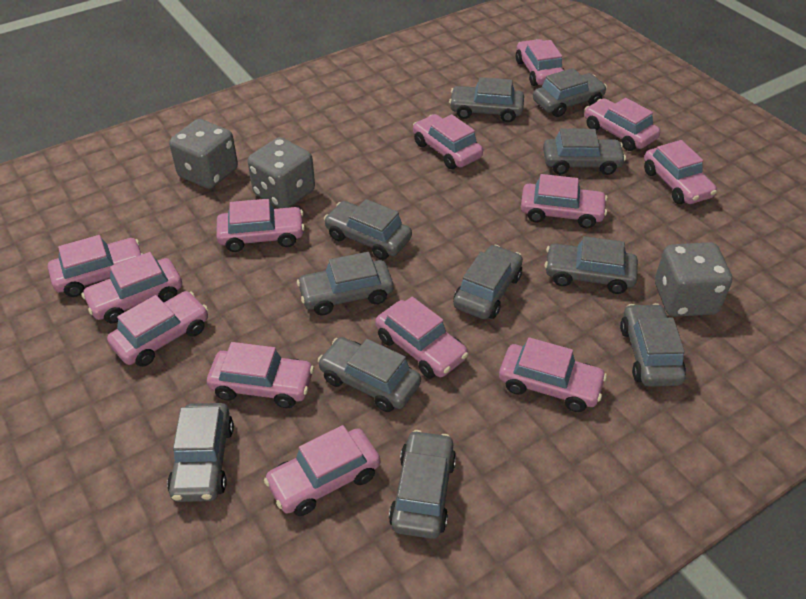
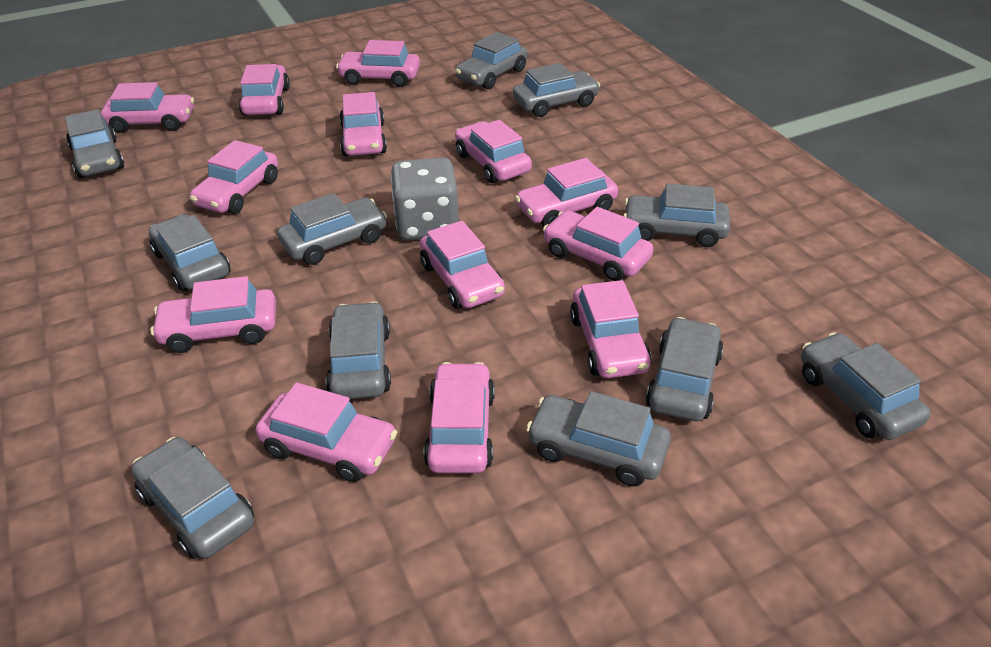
grey dice: 3 -> 1

